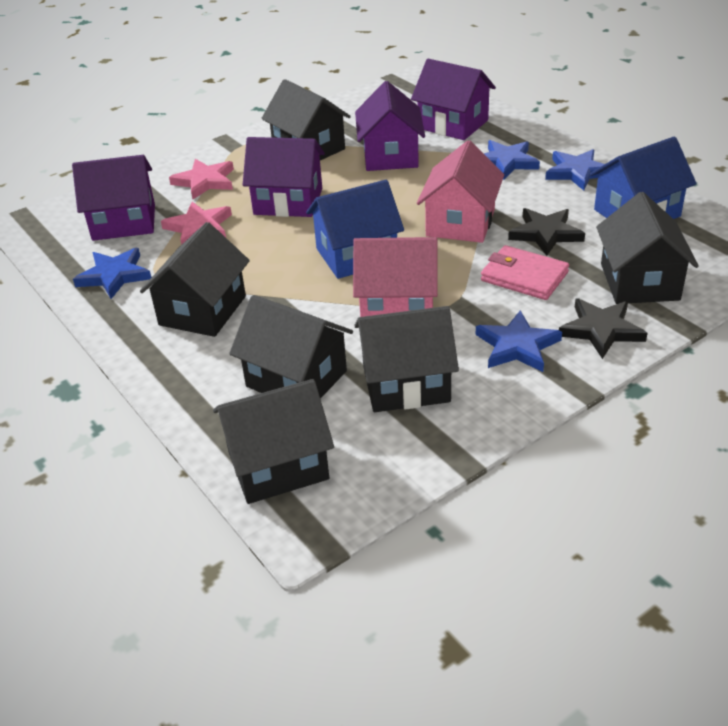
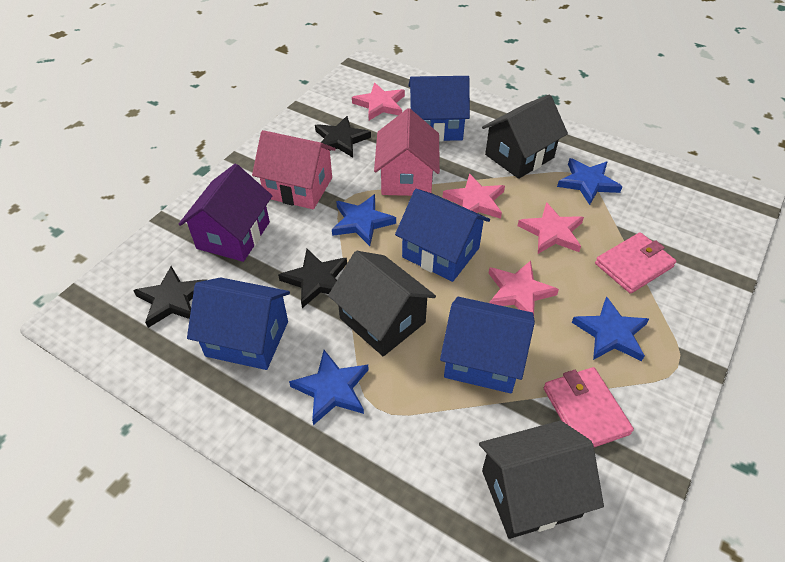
black house: 6 -> 3
black star: 2 -> 3
blue house: 2 -> 4
pink star: 2 -> 4
pink wallet: 1 -> 2
purple house: 4 -> 1

